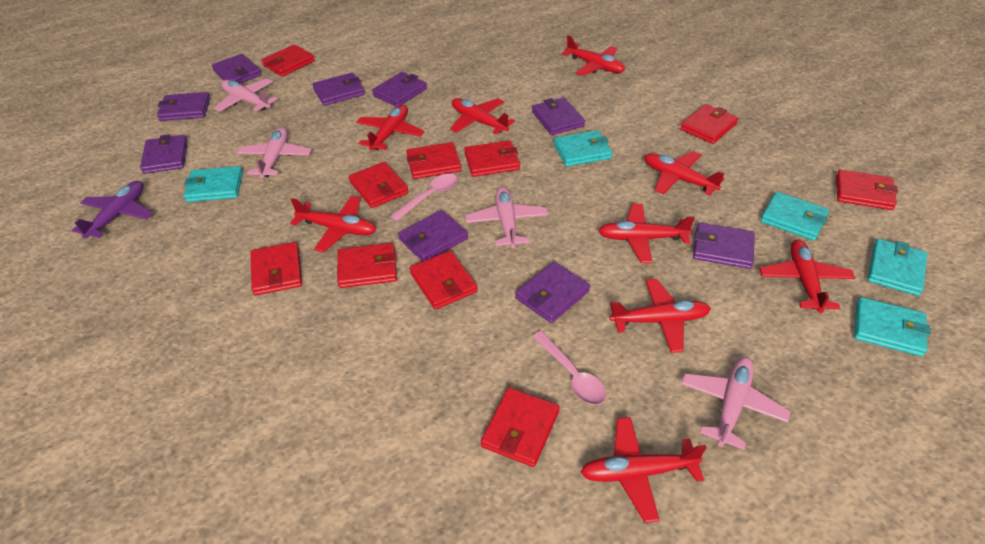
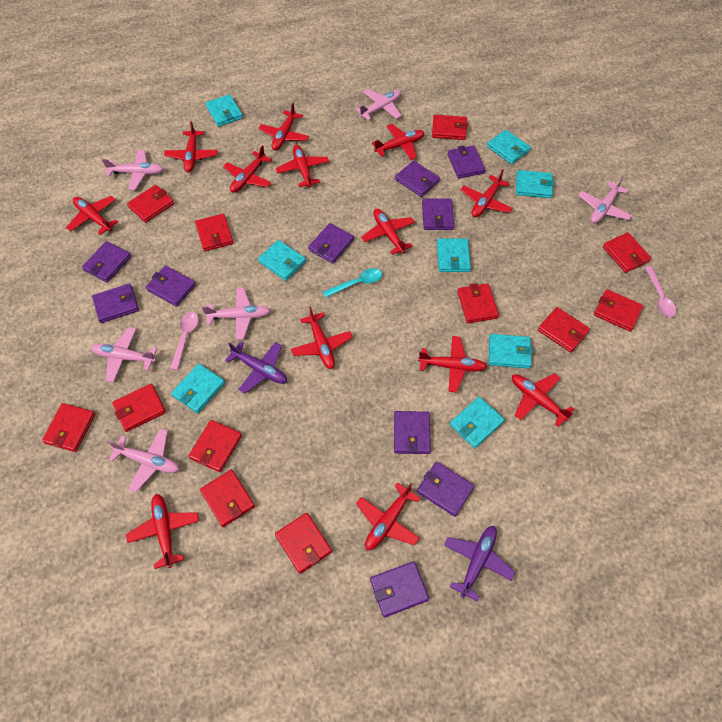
pink plane: 4 -> 6
purple plane: 1 -> 2
purple wallet: 9 -> 10
red plane: 9 -> 13
red wallet: 10 -> 12
turquoise spoon: 0 -> 1
turquoise wallet: 5 -> 8

